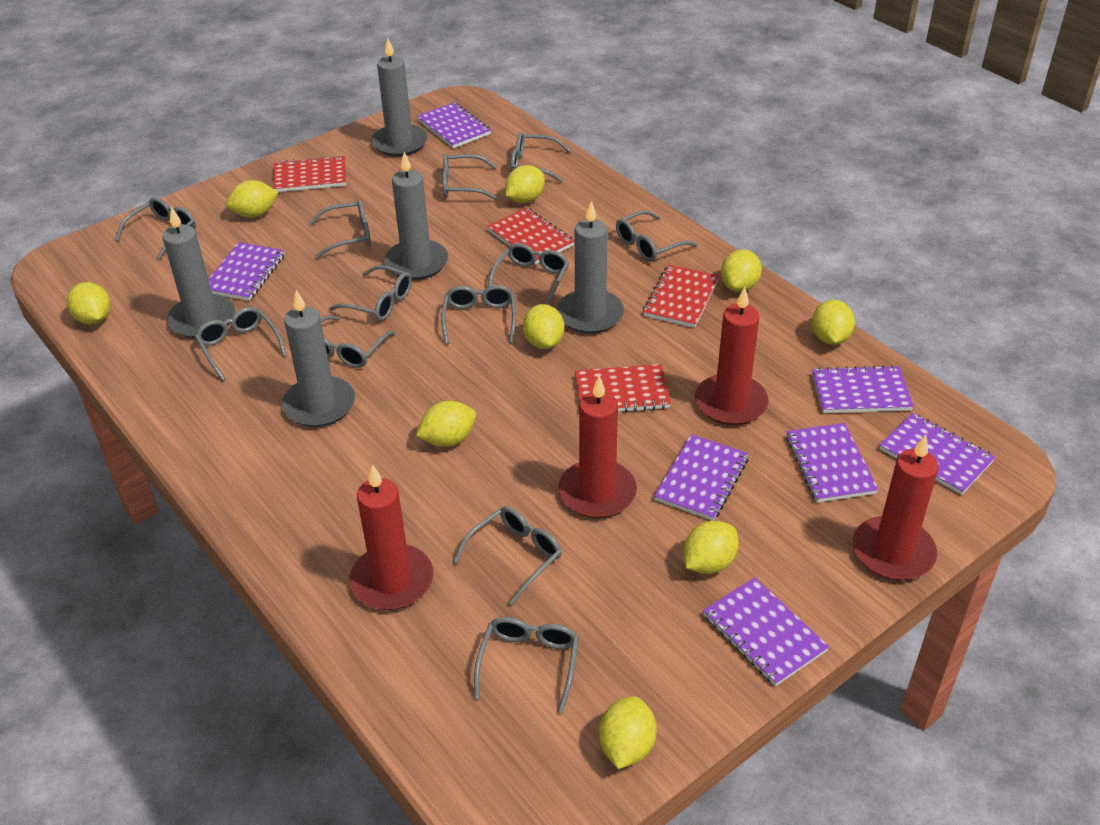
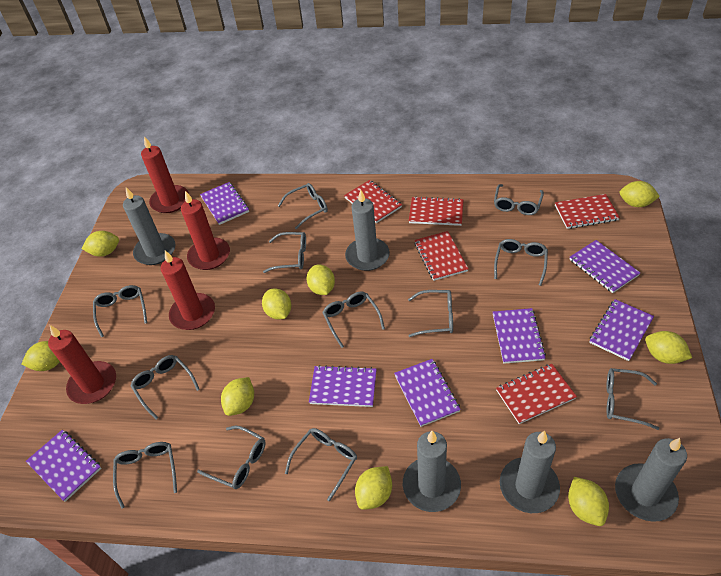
red notebook: 4 -> 5

